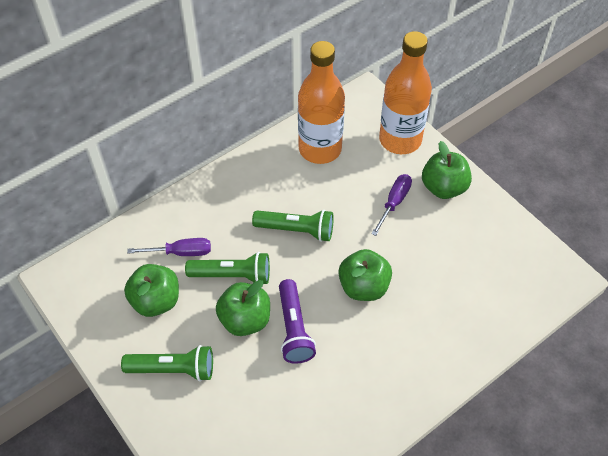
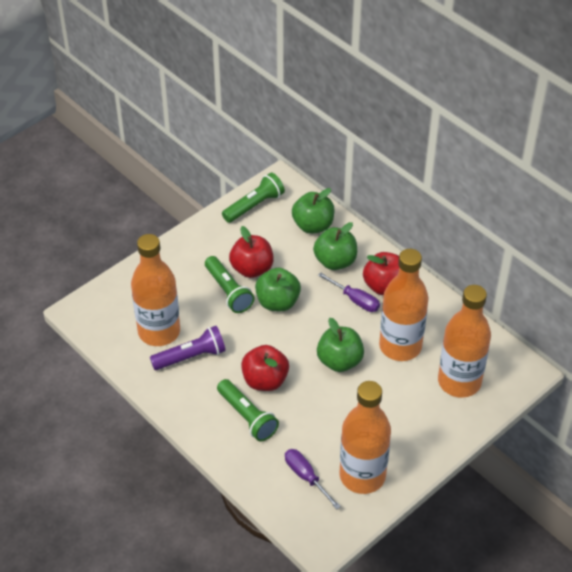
orange bottle: 2 -> 4
red apple: 0 -> 3

